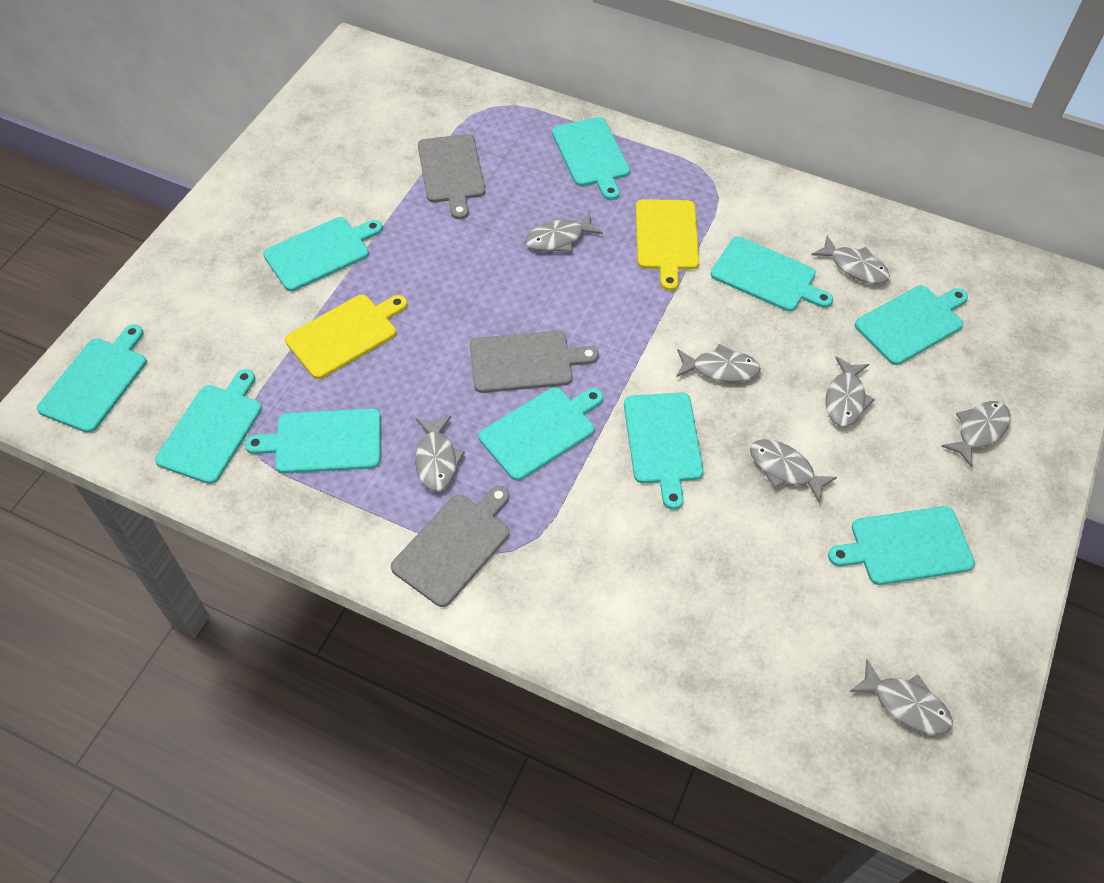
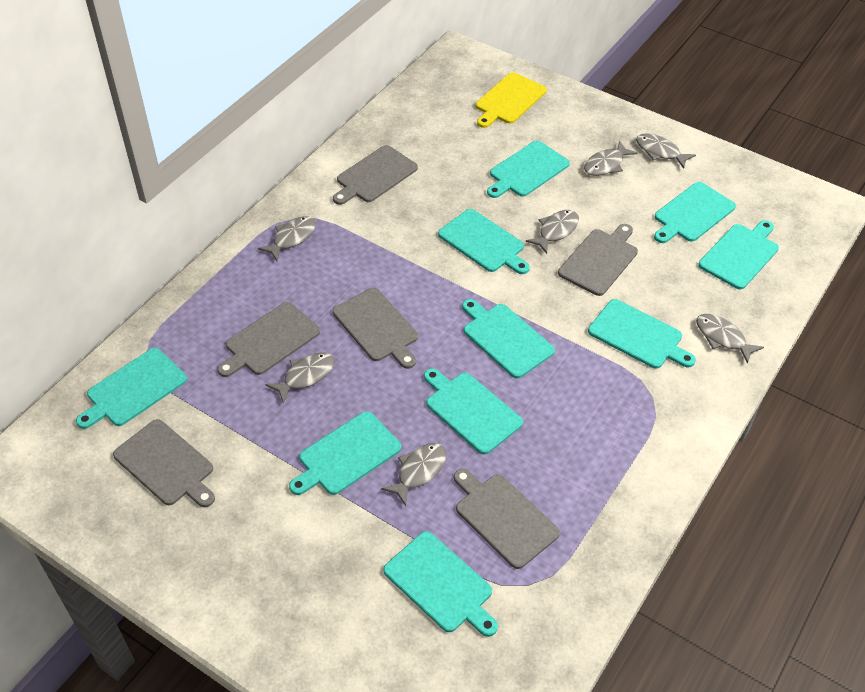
grey cutting board: 3 -> 6
grey fish: 8 -> 7
yellow cutting board: 2 -> 1

